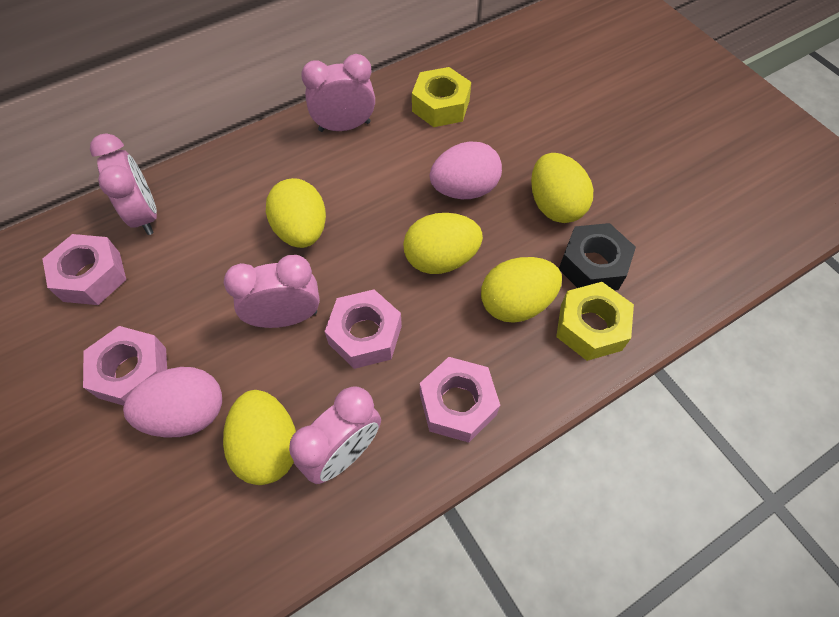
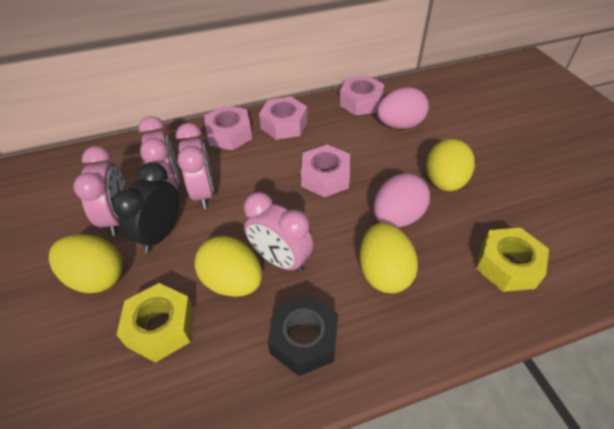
black clock: 0 -> 1
yellow egg: 5 -> 4

